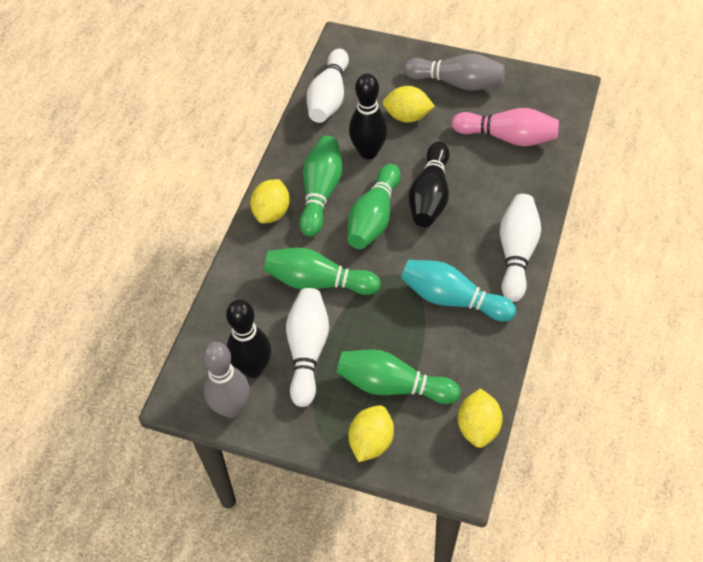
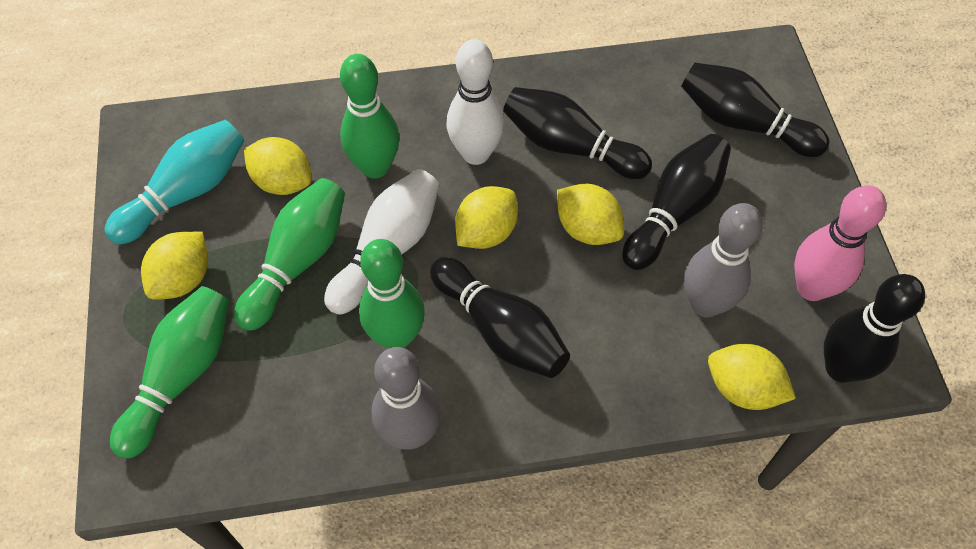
black bowling pin: 3 -> 5
white bowling pin: 3 -> 2
yellow lemon: 4 -> 5

